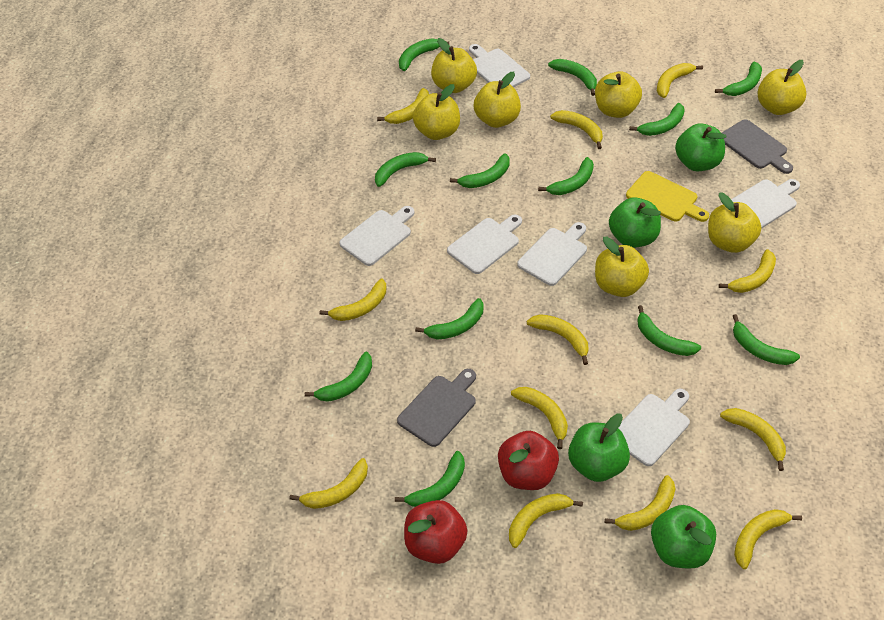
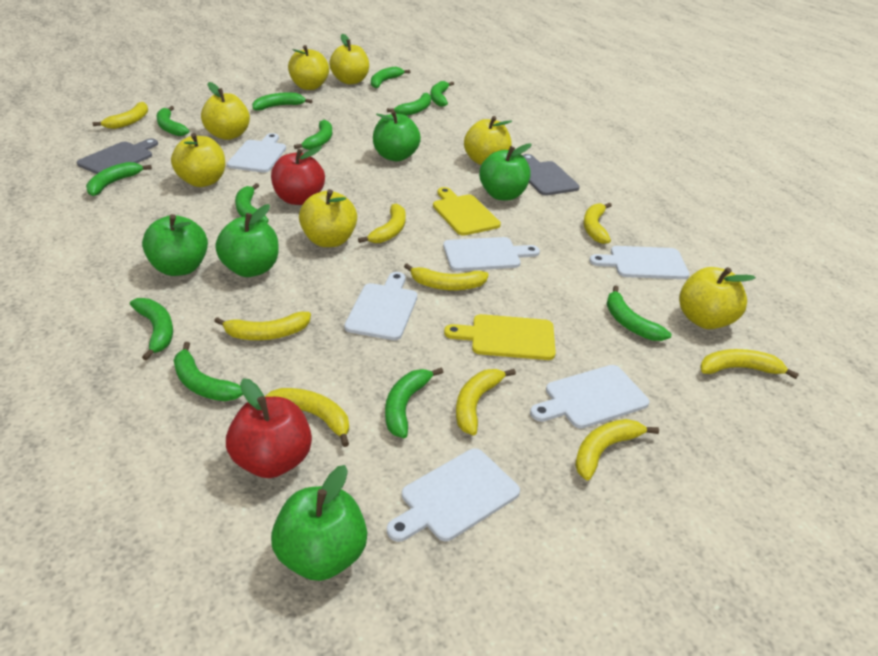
green apple: 4 -> 5
yellow banana: 12 -> 9
yellow cutting board: 1 -> 2

